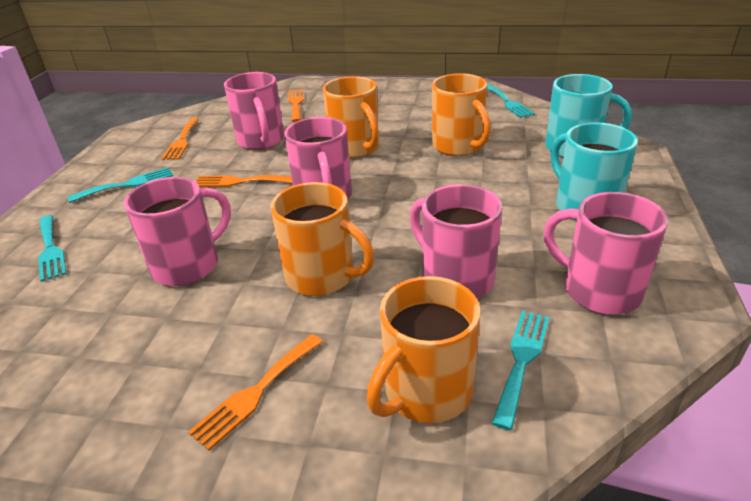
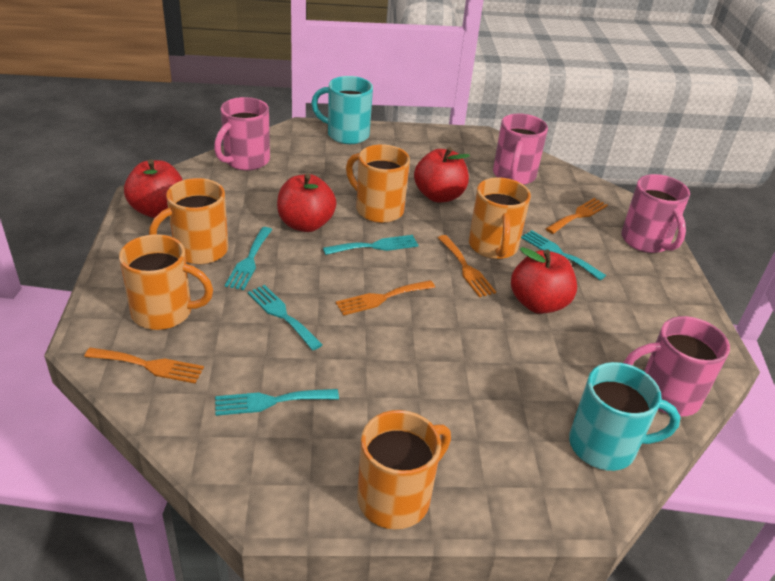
orange mug: 4 -> 5
pink mug: 5 -> 4
red apple: 0 -> 4
turquoise fork: 4 -> 5

